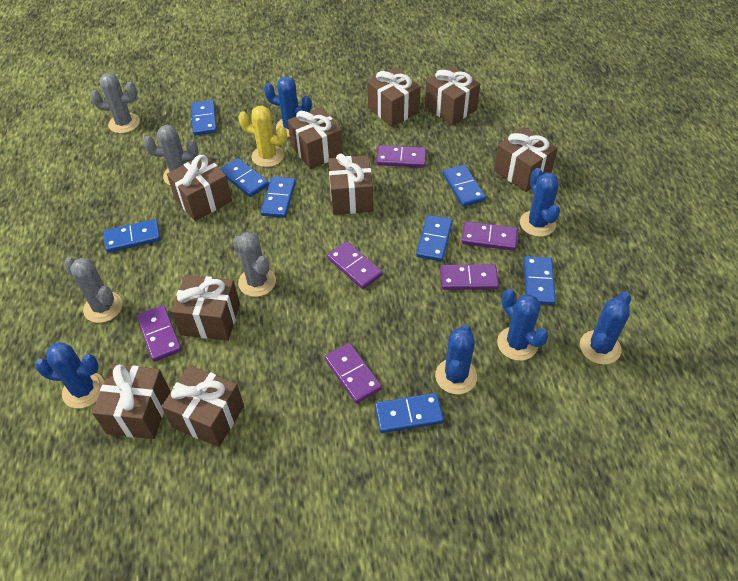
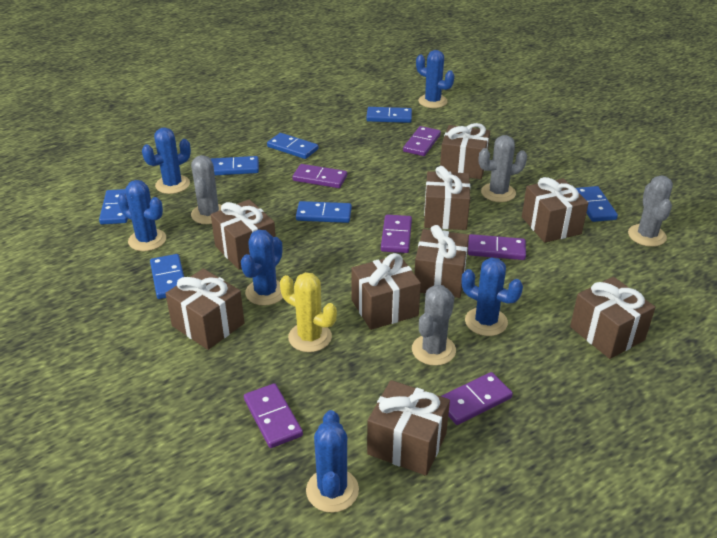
blue domino: 8 -> 7

